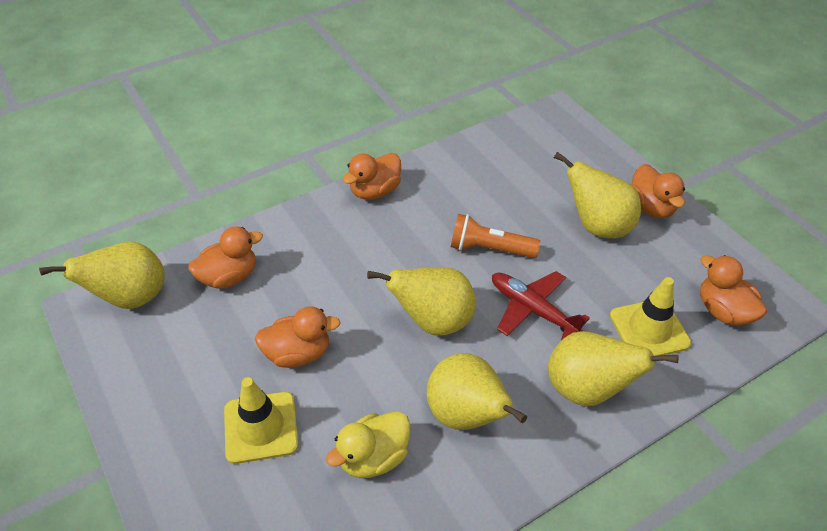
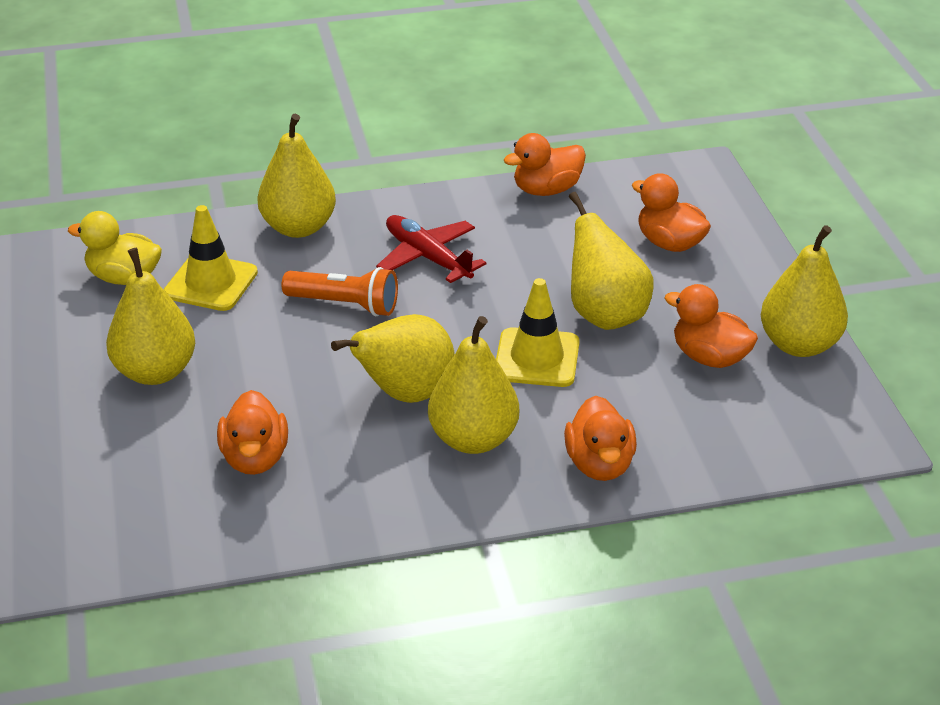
yellow pear: 5 -> 6

